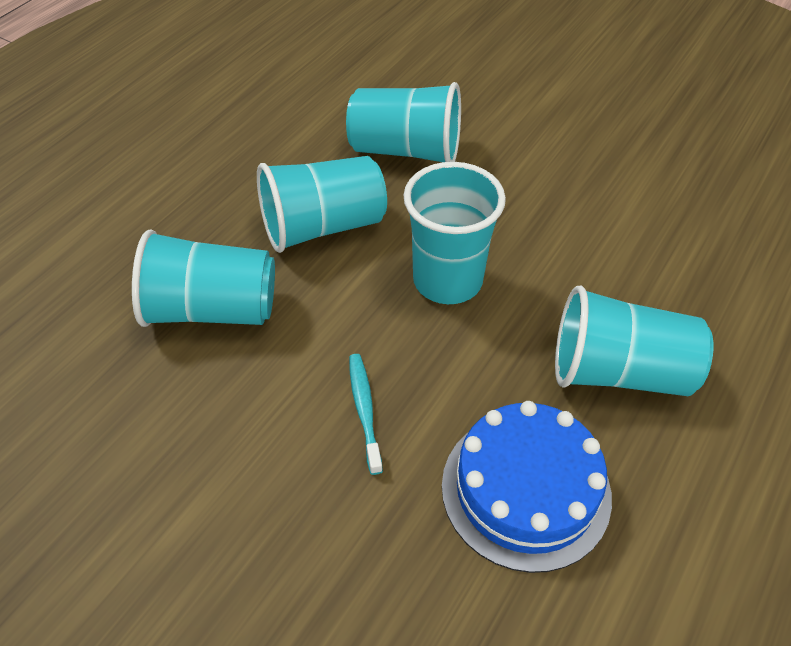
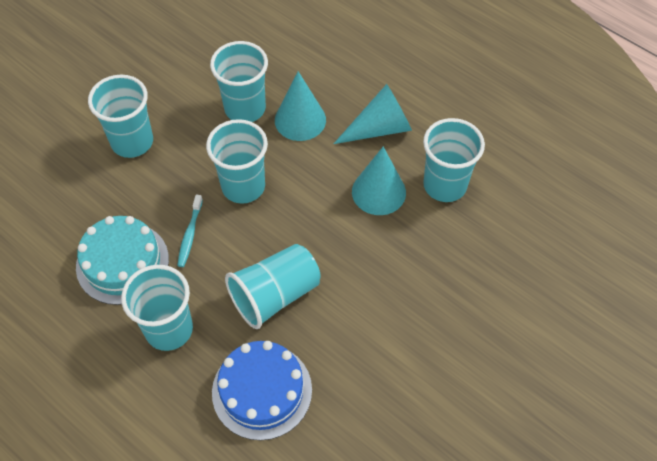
turquoise cake: 0 -> 1
turquoise cone: 0 -> 3
turquoise cup: 5 -> 6

